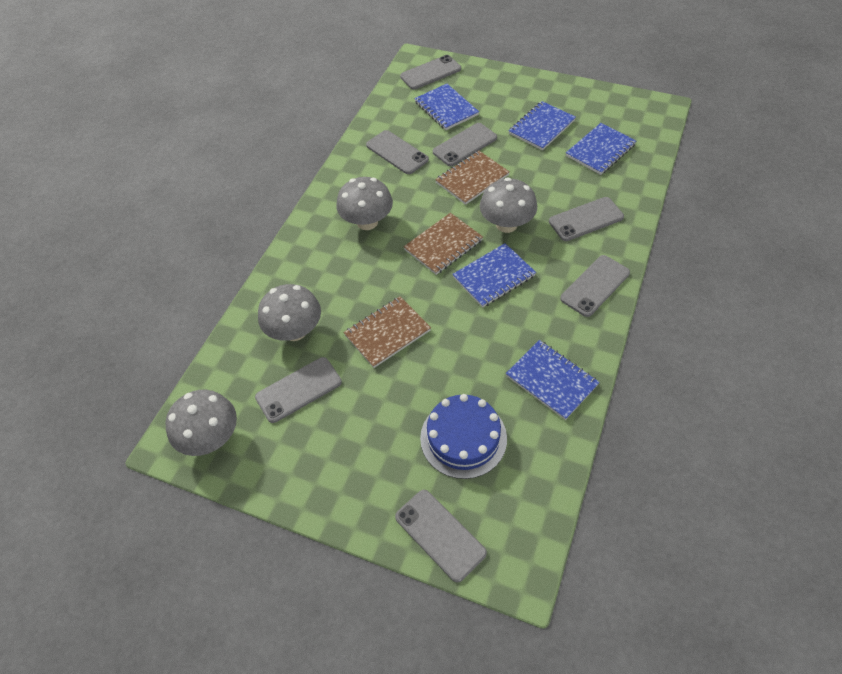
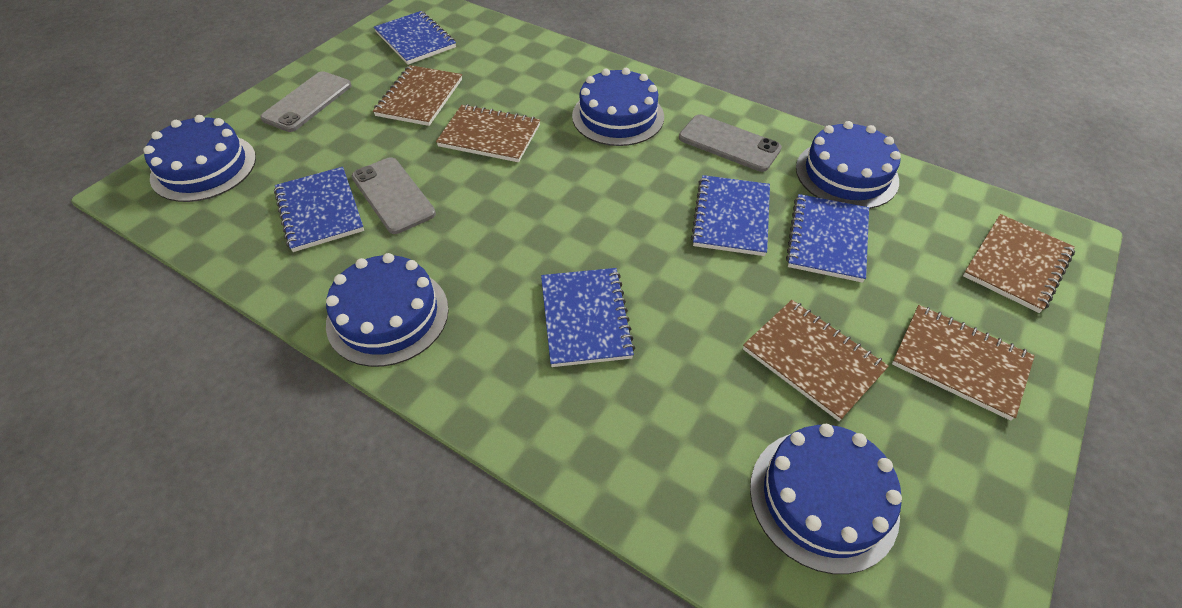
blue cake: 1 -> 5
brown notebook: 3 -> 5
grey mushroom: 4 -> 0
grey phone: 7 -> 3

